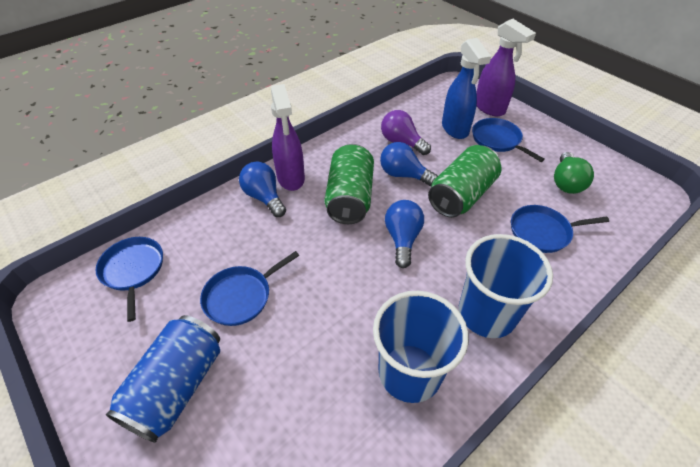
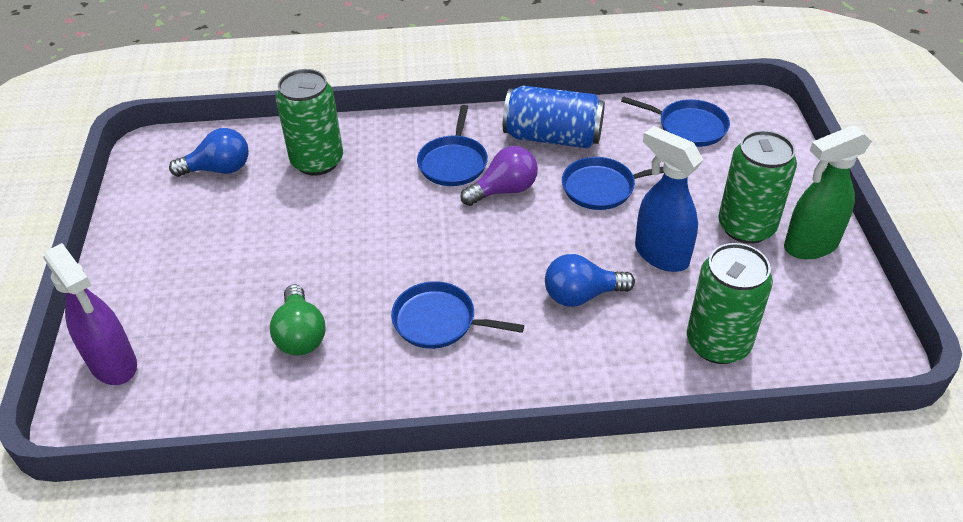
blue cup: 2 -> 0
blue light bulb: 3 -> 2
green can: 2 -> 3
green spray bottle: 0 -> 1
purple spray bottle: 2 -> 1

